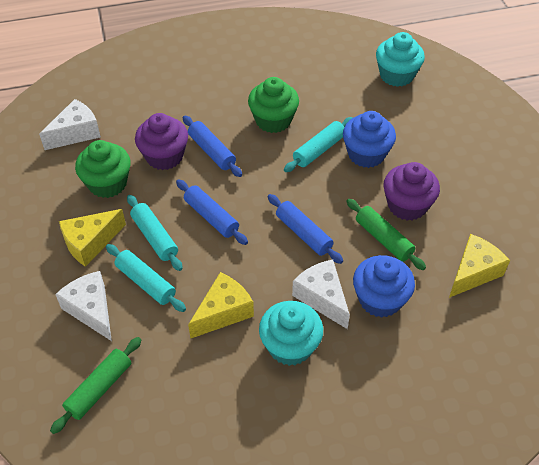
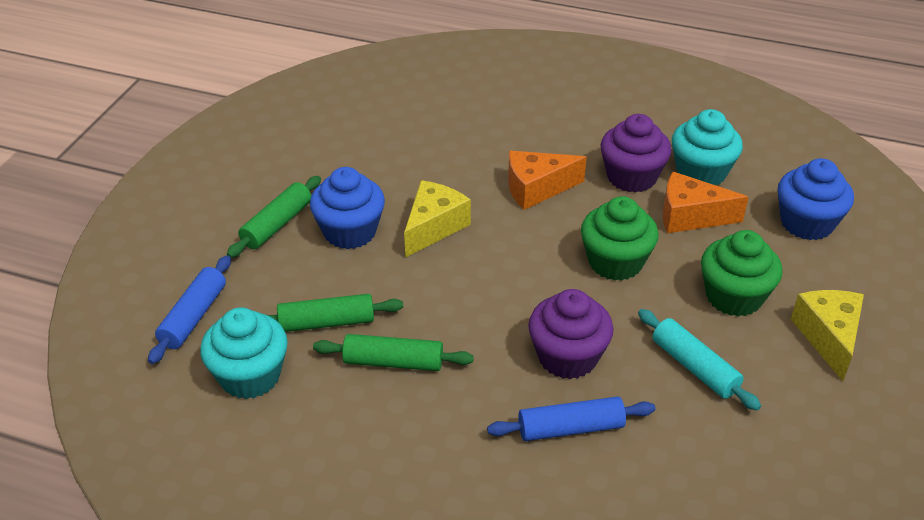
blue rolling pin: 3 -> 2
green rolling pin: 2 -> 3
orange cheese: 0 -> 2
turquoise rolling pin: 3 -> 1
white cheese: 3 -> 0
yellow cheese: 3 -> 2

